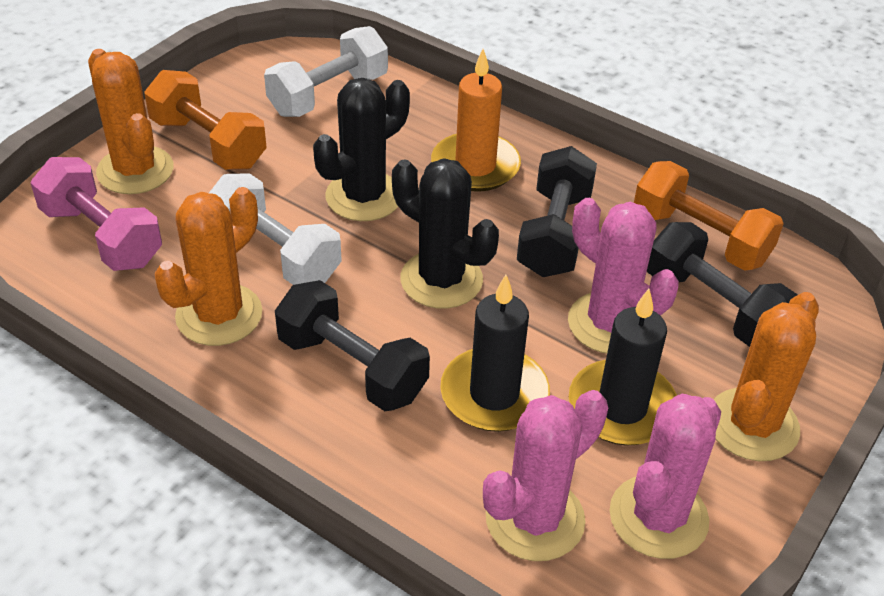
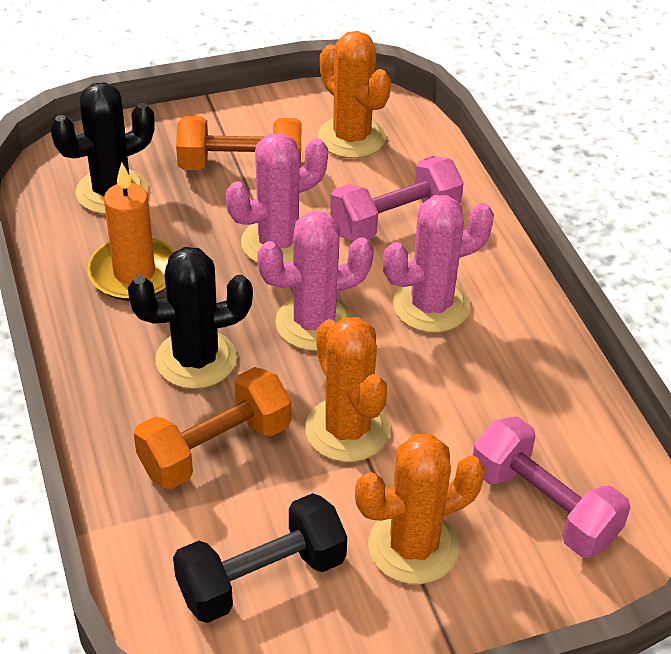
black candle: 2 -> 0
black dumbbell: 3 -> 1
pink dumbbell: 1 -> 2
white dumbbell: 2 -> 0

